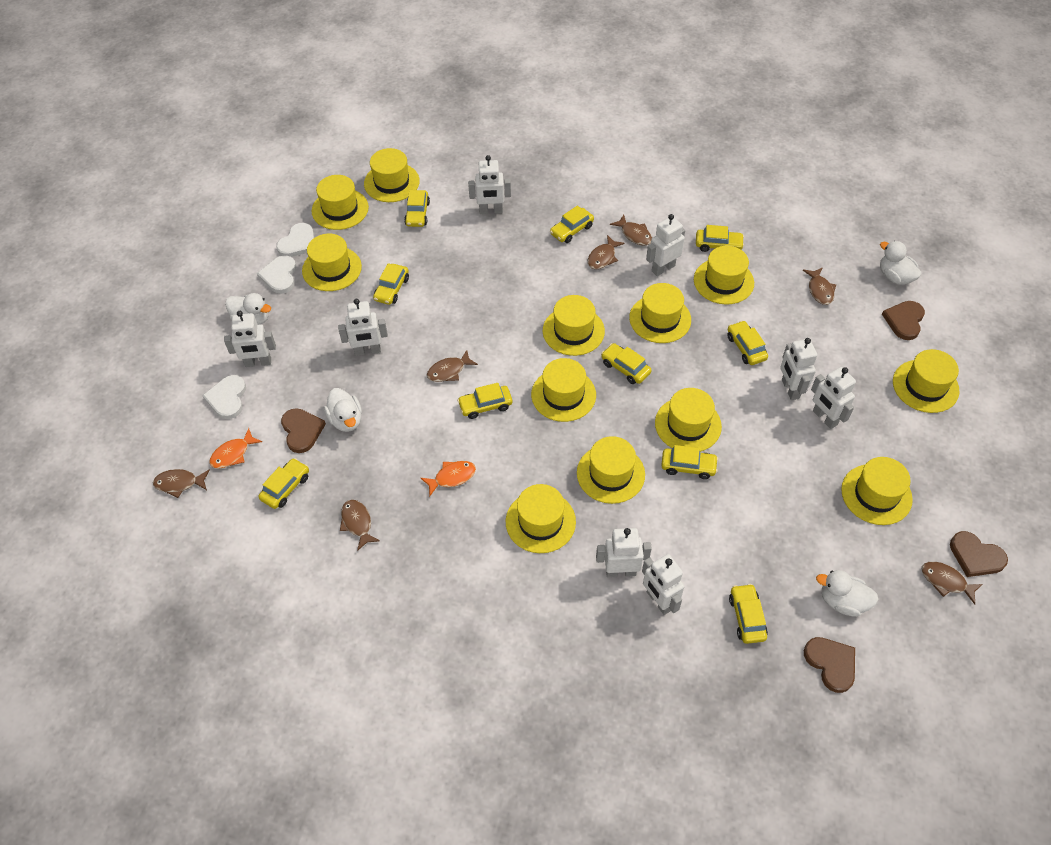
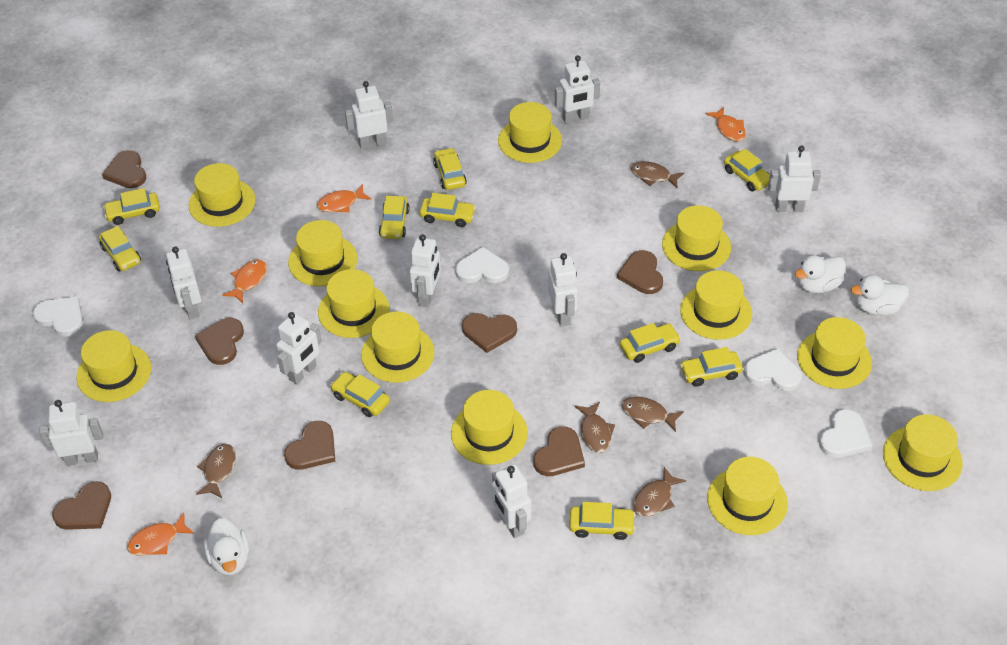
brown fish: 7 -> 5
brown heart: 4 -> 7
orange fish: 2 -> 4
white duck: 4 -> 3
white heart: 3 -> 4
white robot: 8 -> 9

